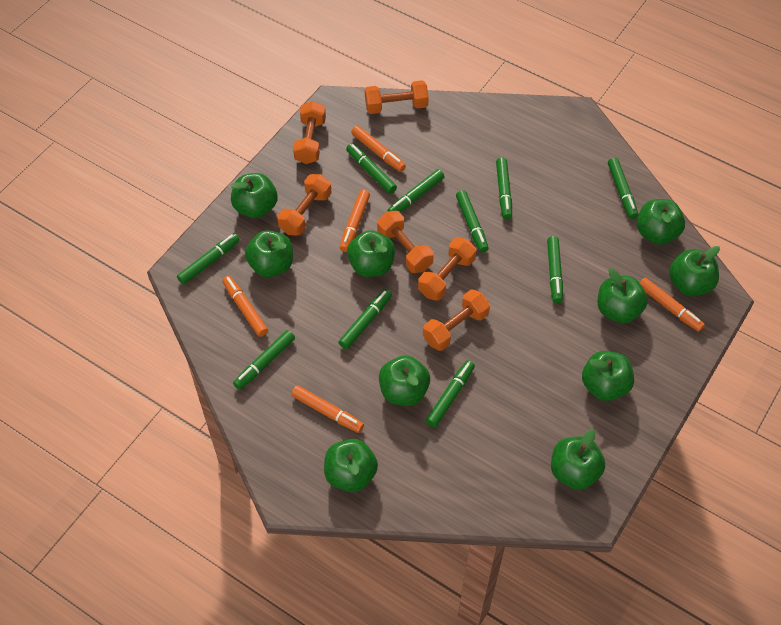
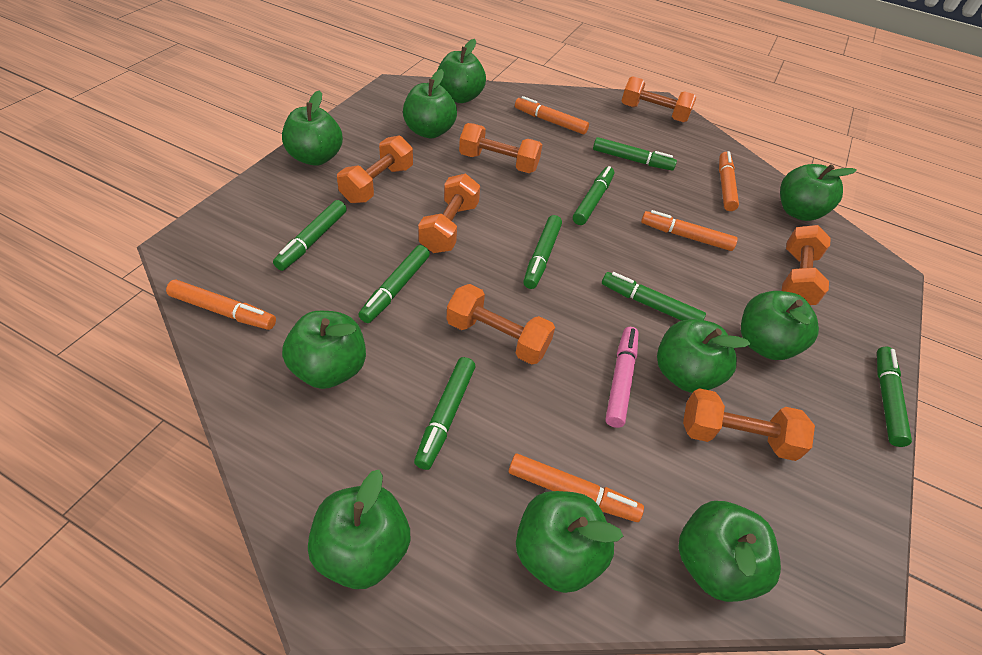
green marker: 10 -> 8
orange dumbbell: 6 -> 7
pink marker: 0 -> 1

